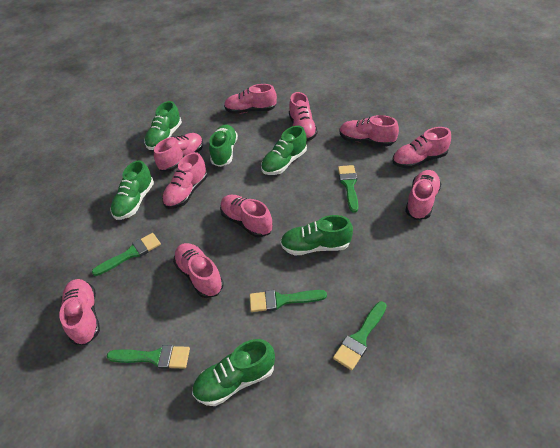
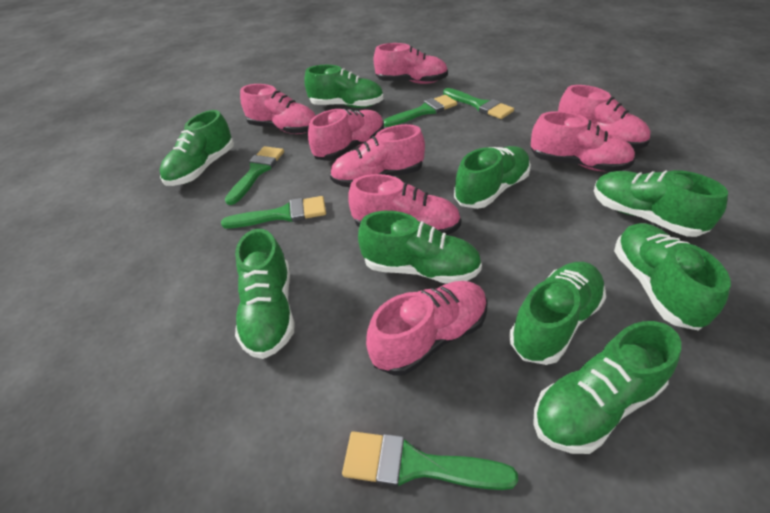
green shoe: 6 -> 9
pink shoe: 10 -> 8

